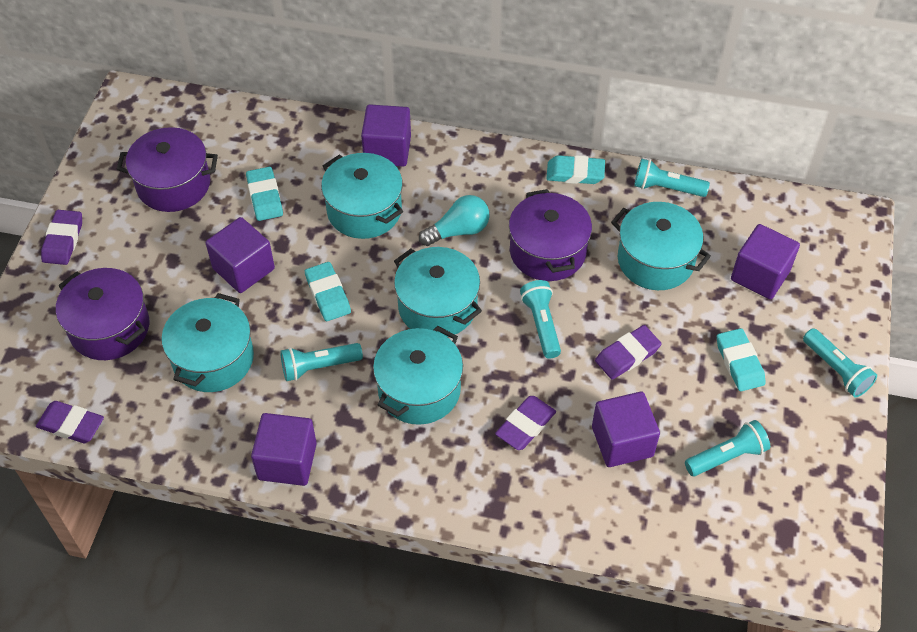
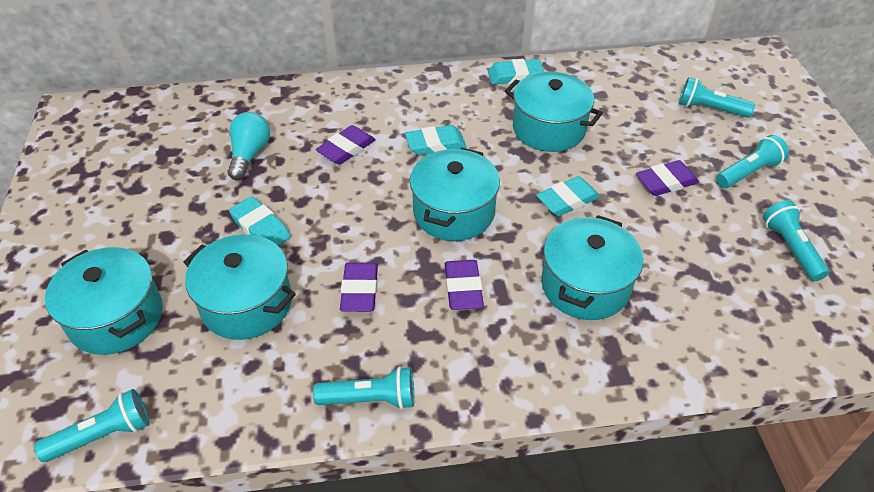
purple cube: 5 -> 0
purple pot: 3 -> 0

